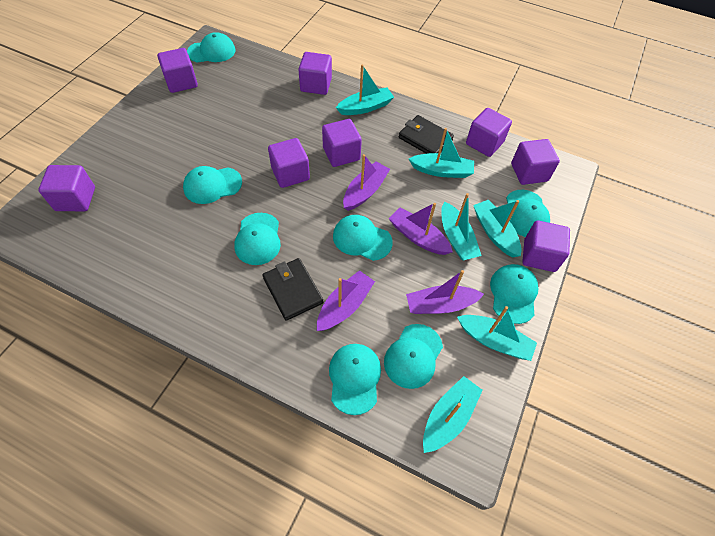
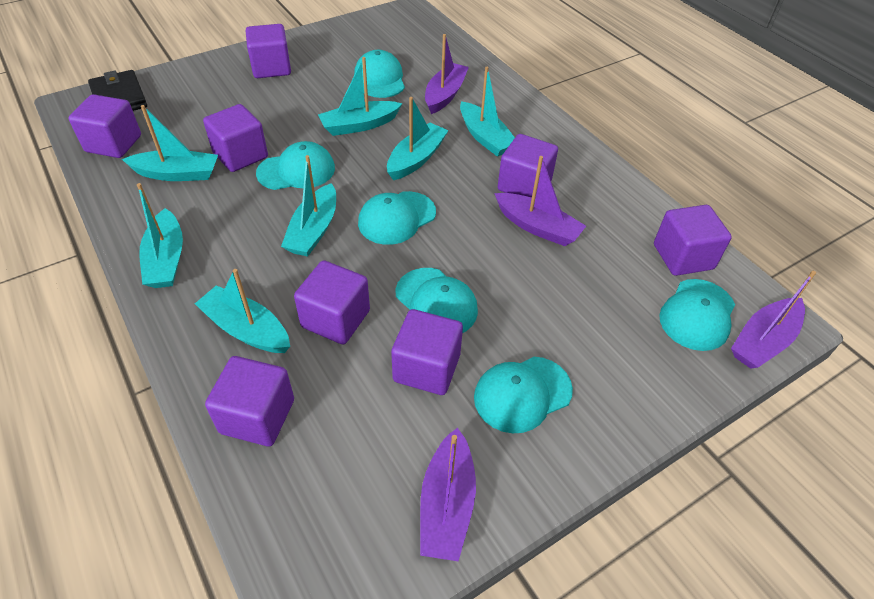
black wallet: 2 -> 1
turquoise boat: 6 -> 7
turquoise cap: 8 -> 6

